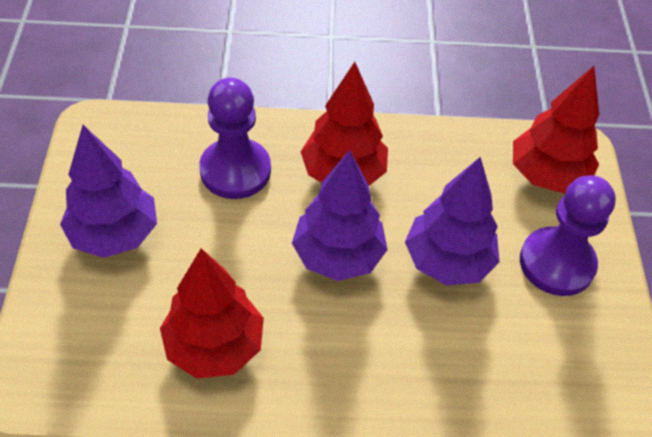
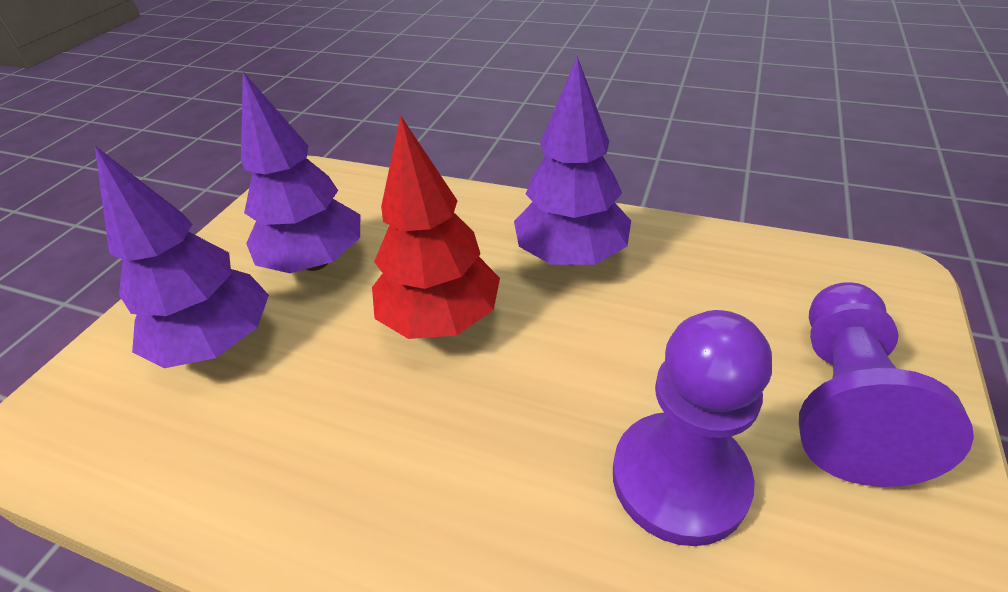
red tree: 3 -> 1

